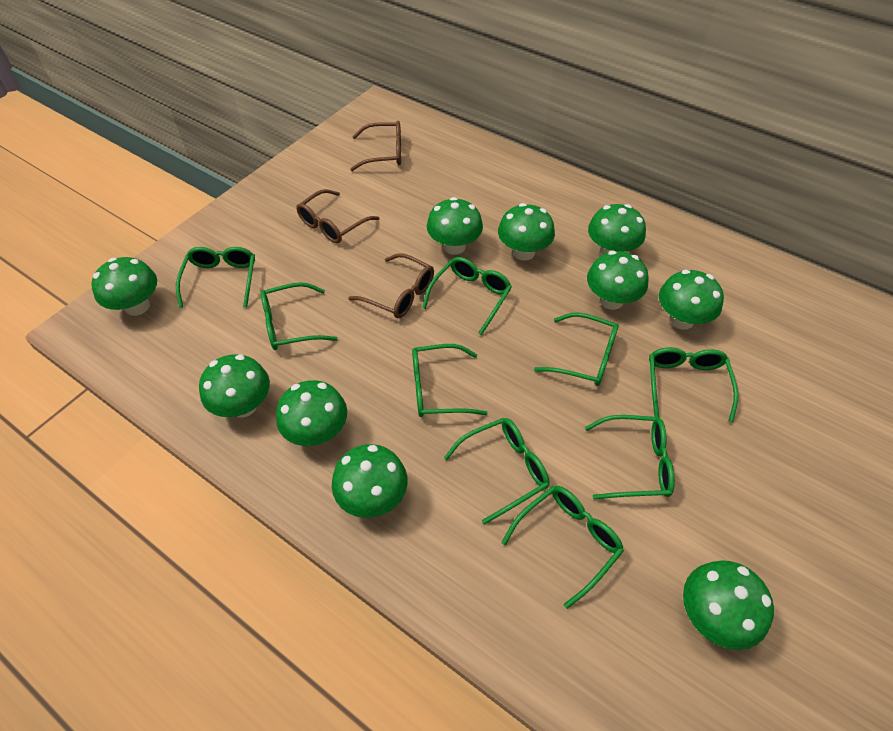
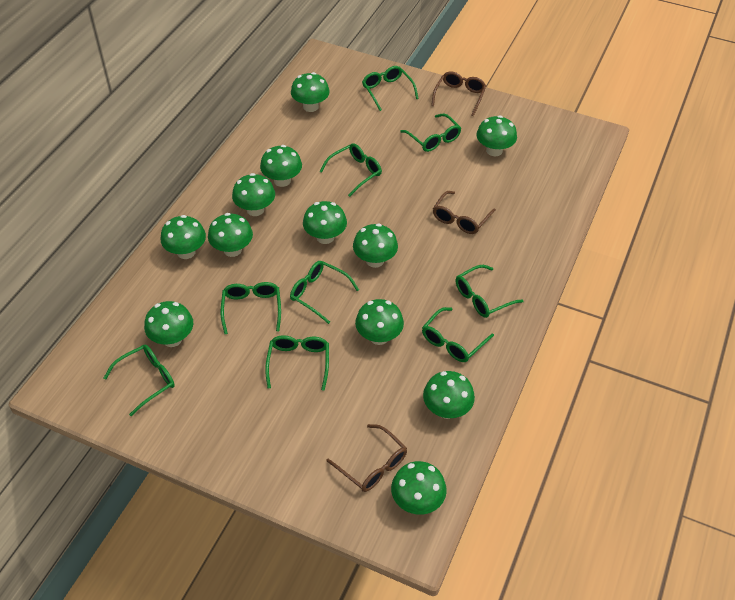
green mushroom: 10 -> 12

